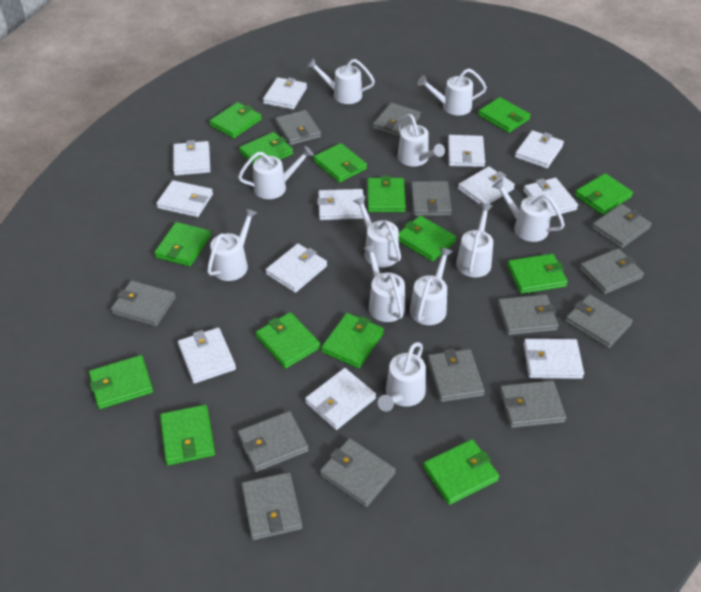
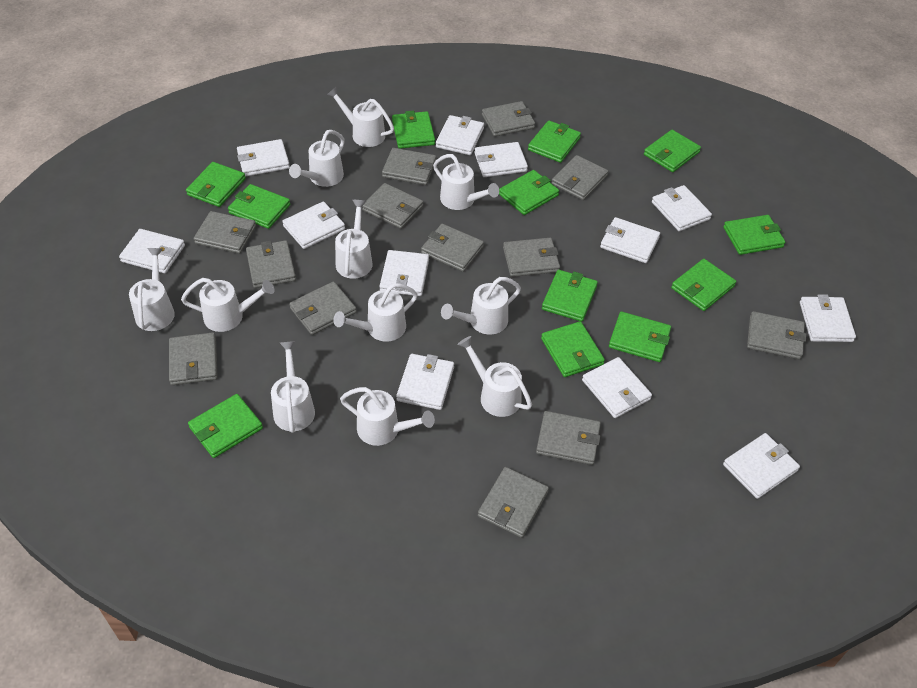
green wallet: 14 -> 12

